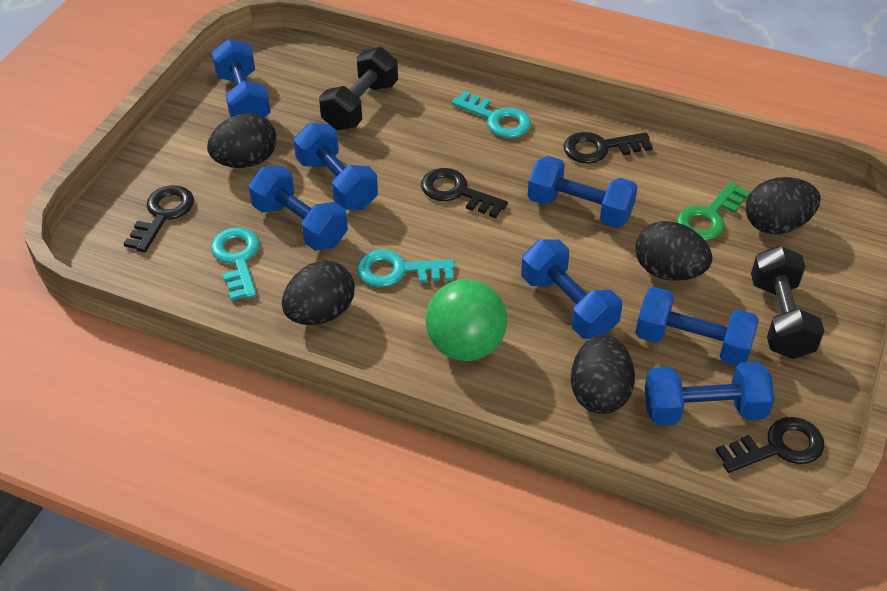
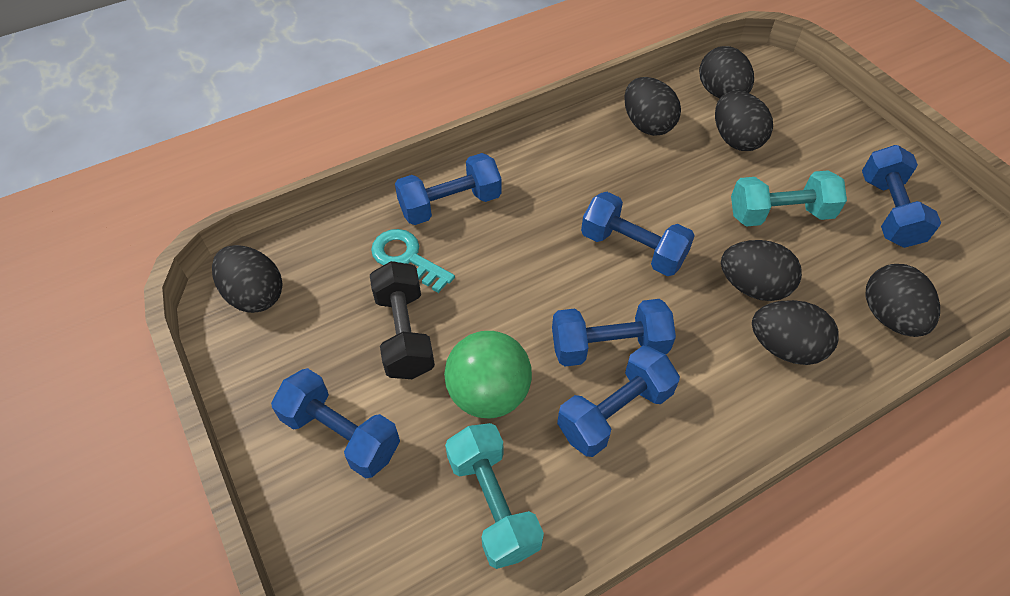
black dumbbell: 2 -> 1
black egg: 5 -> 7
black key: 4 -> 0
blue dumbbell: 7 -> 6
green key: 1 -> 0
turquoise dumbbell: 0 -> 2
turquoise key: 3 -> 1

